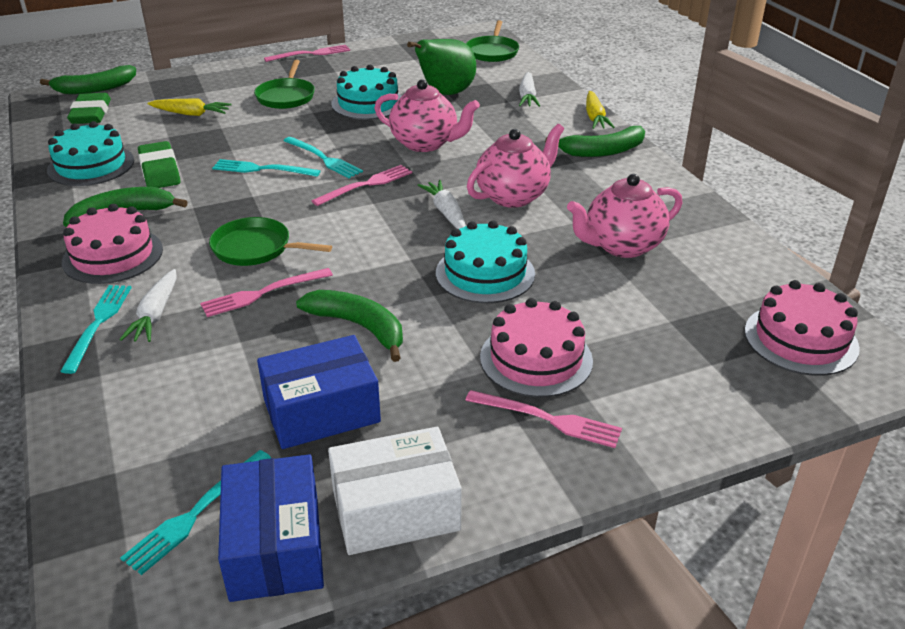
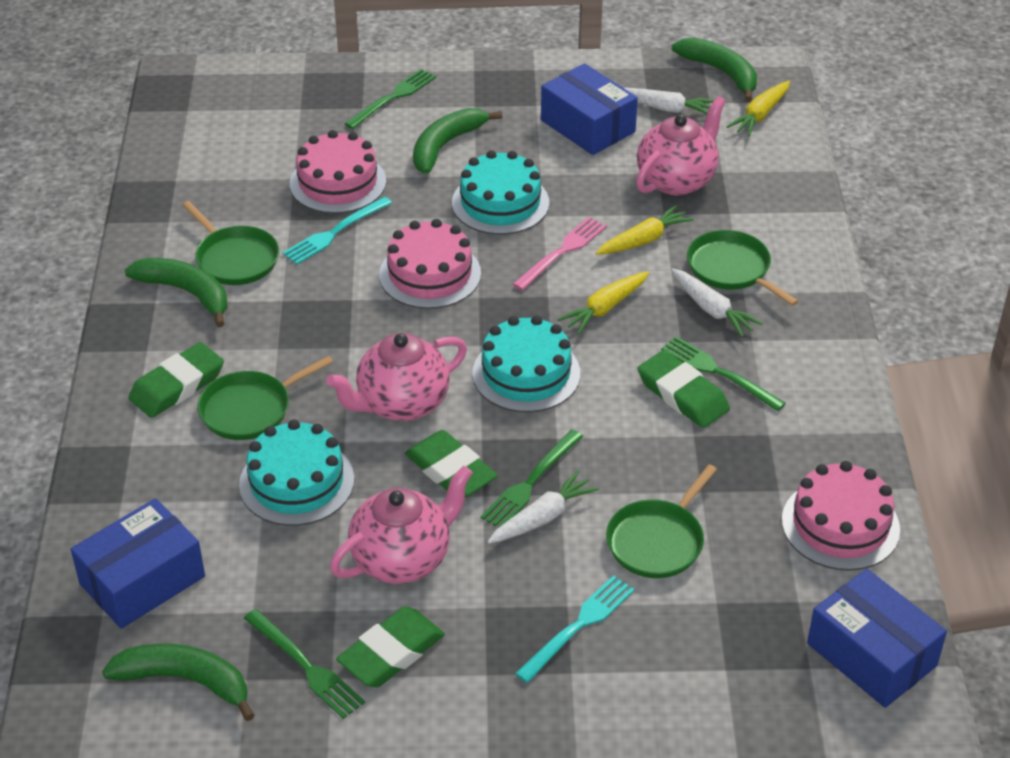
blue box: 2 -> 3
green eraser: 2 -> 4
green fork: 0 -> 4
green pan: 3 -> 4
green pear: 1 -> 0
pink fork: 4 -> 1
turquoise fork: 4 -> 2
white box: 1 -> 0
yellow carrot: 2 -> 3

